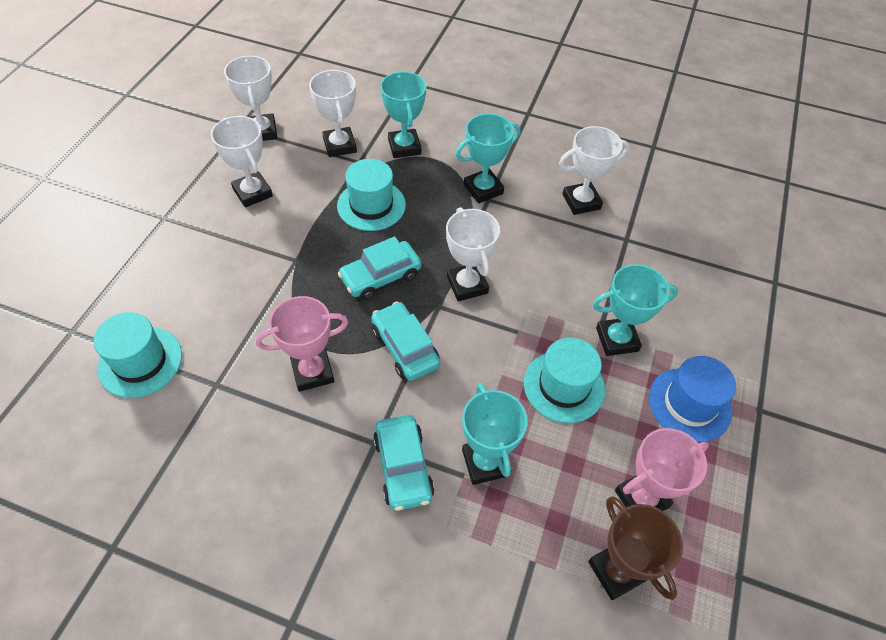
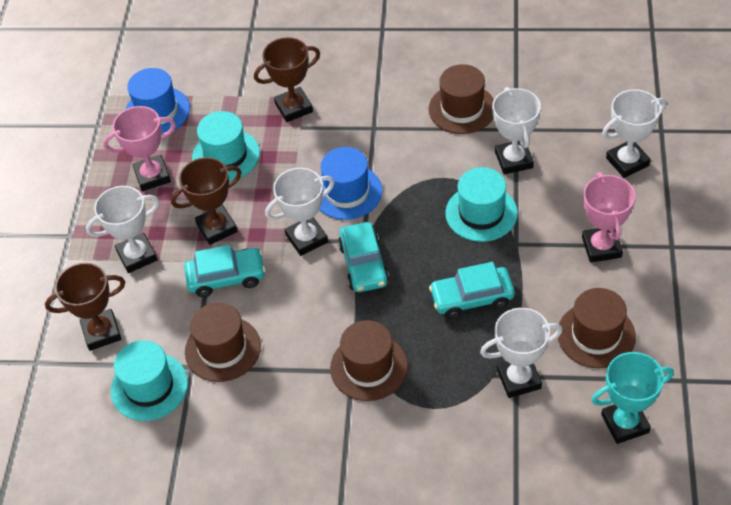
blue hat: 1 -> 2
brown hat: 0 -> 4
brown trophy: 1 -> 3
turquoise trophy: 4 -> 1

